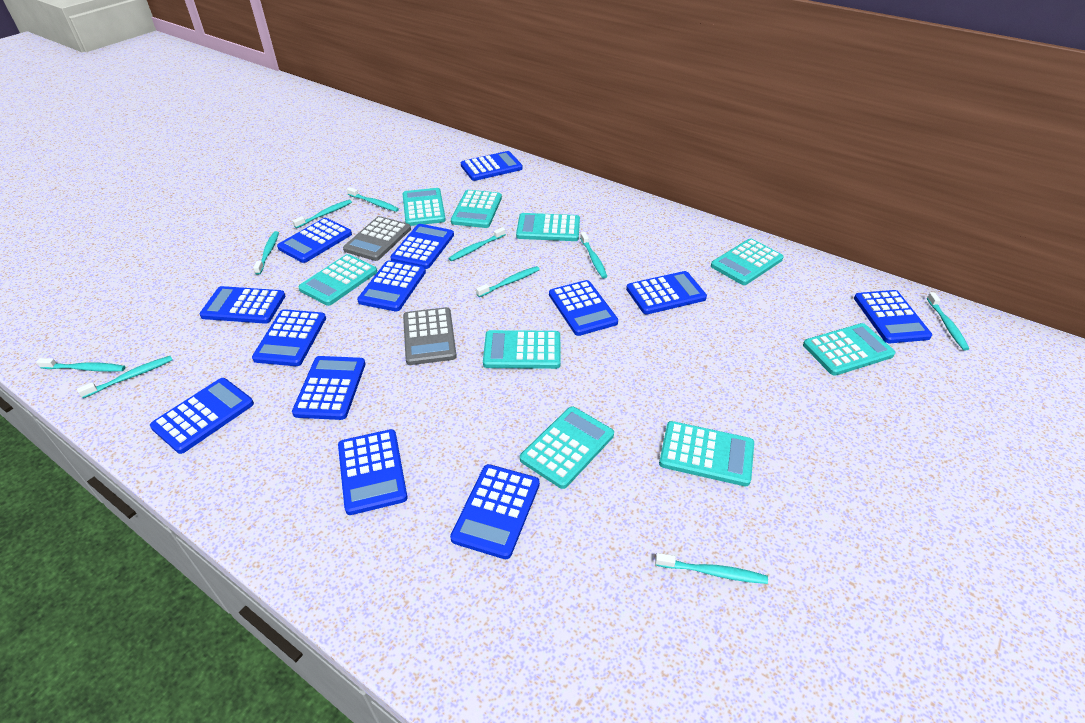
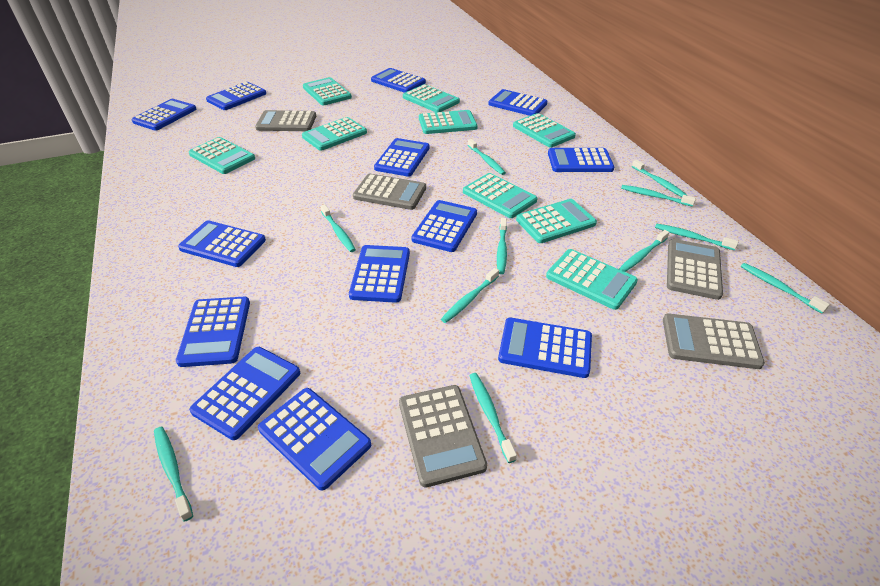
grey calculator: 2 -> 5
turquoise toothbrush: 10 -> 11

